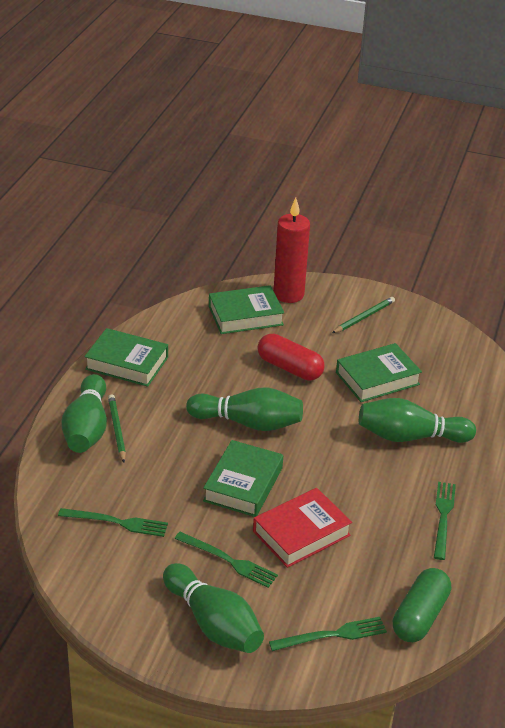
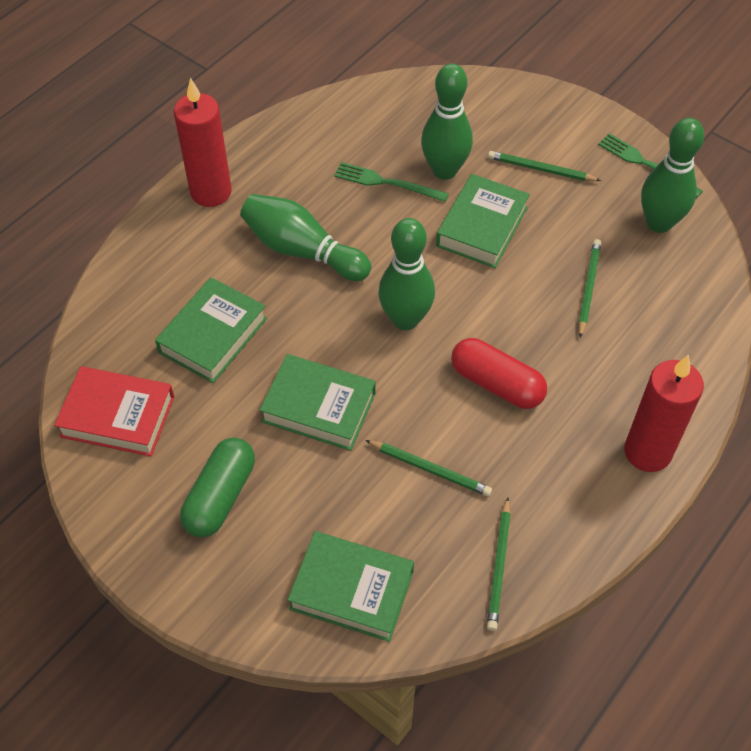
green fork: 4 -> 2
green pencil: 2 -> 4
red candle: 1 -> 2

